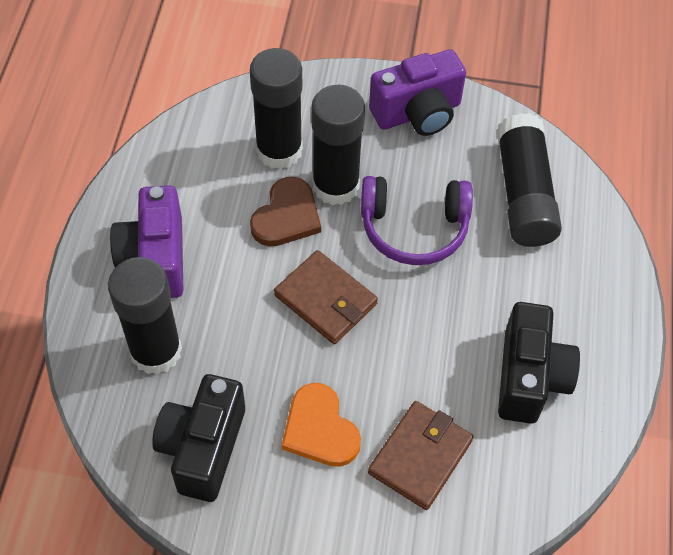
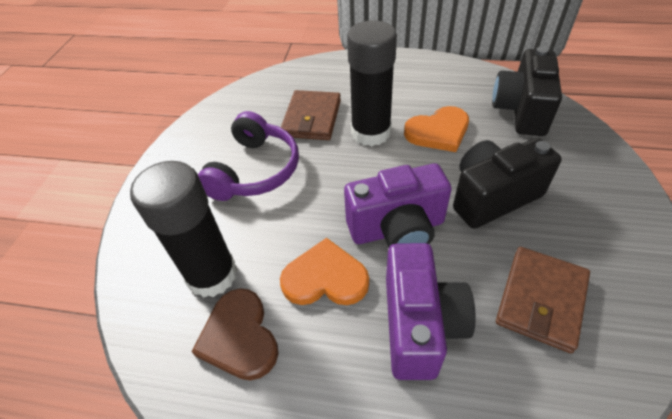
black glue stick: 4 -> 2
orange heart: 1 -> 2

